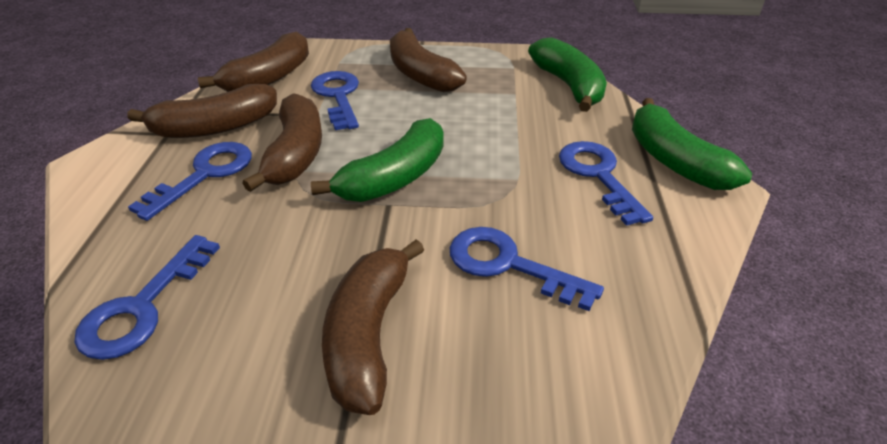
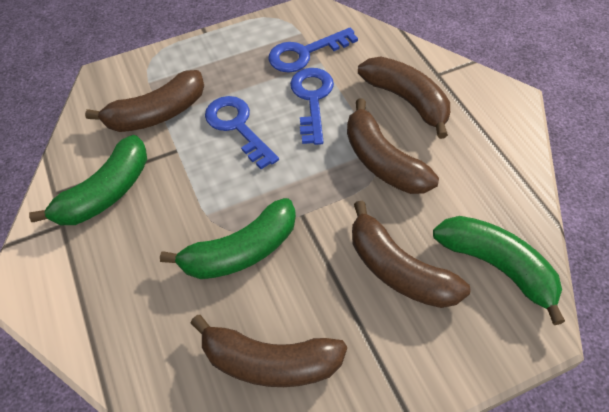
blue key: 5 -> 3

